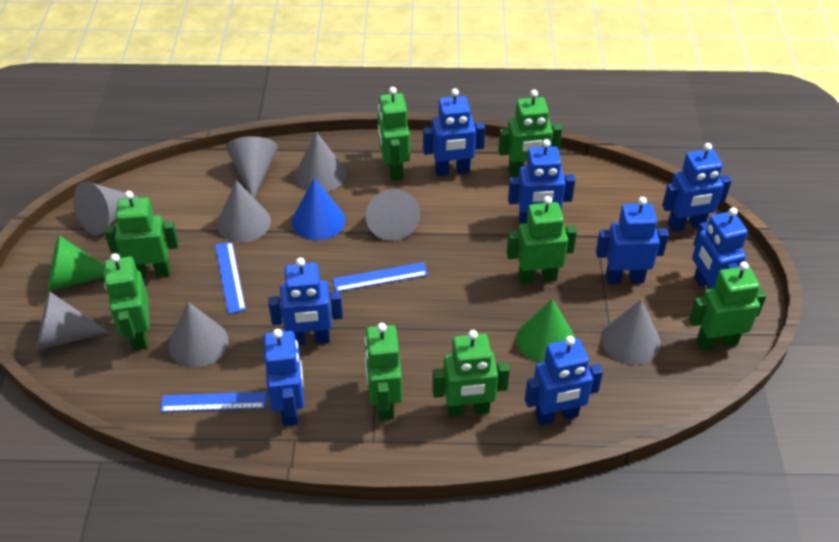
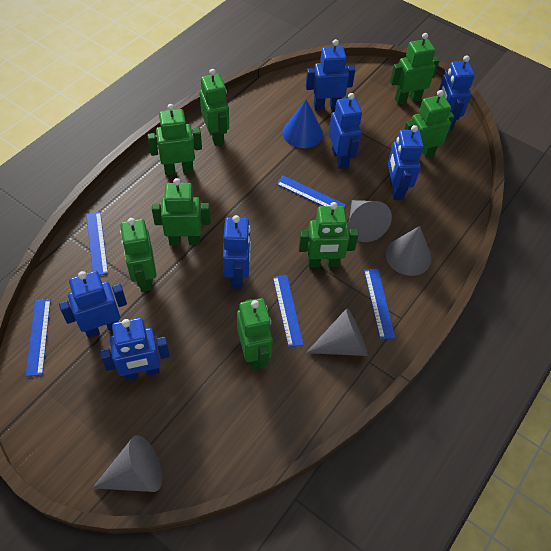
blue robot: 8 -> 7
blue ruler: 3 -> 5
green cone: 2 -> 0
grey cone: 8 -> 4

